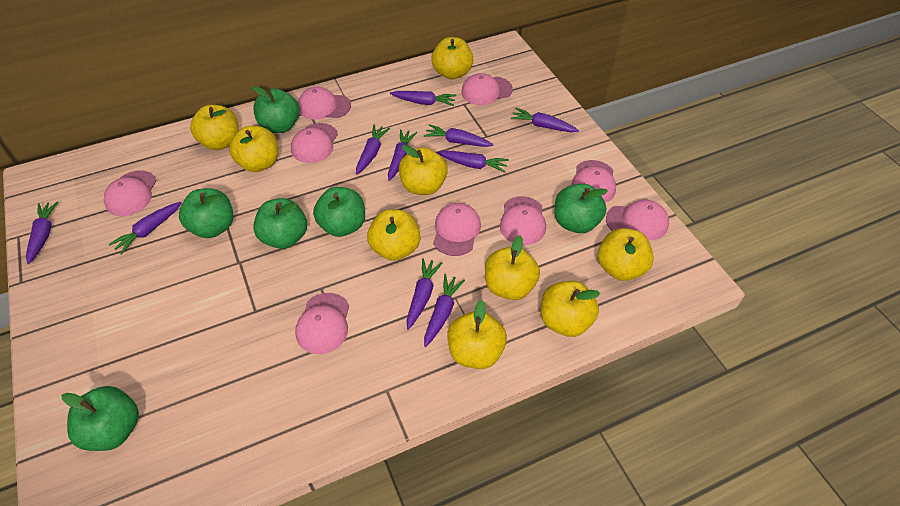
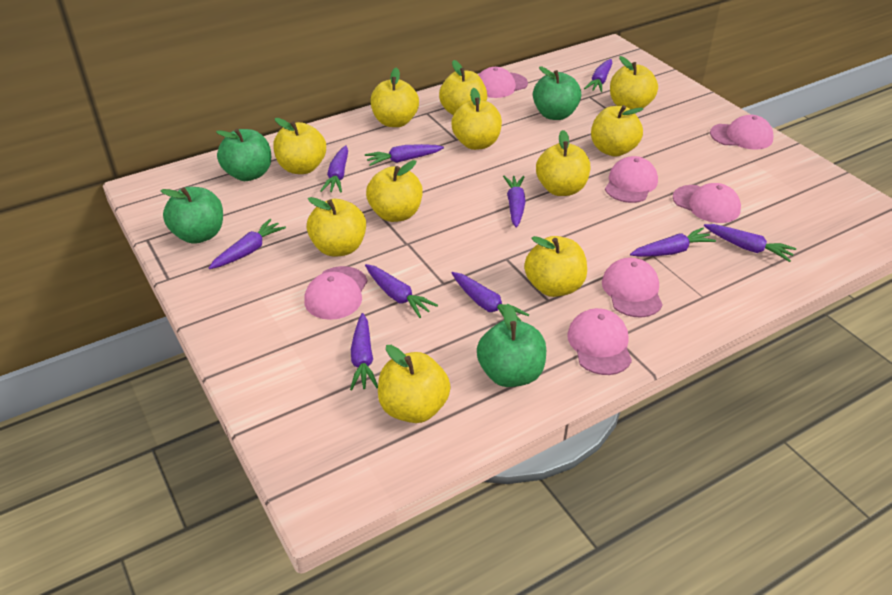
green apple: 6 -> 4
pink cap: 9 -> 7
yellow apple: 9 -> 11

